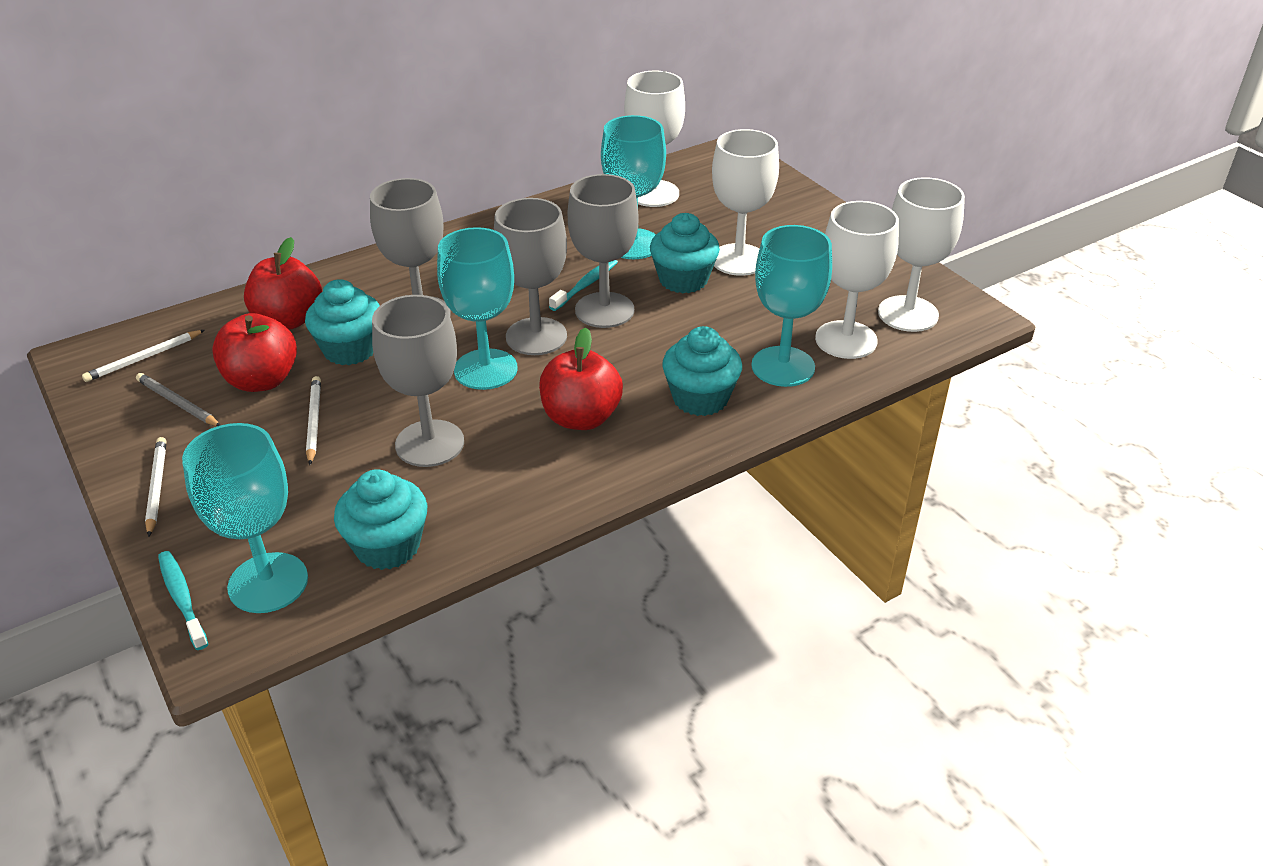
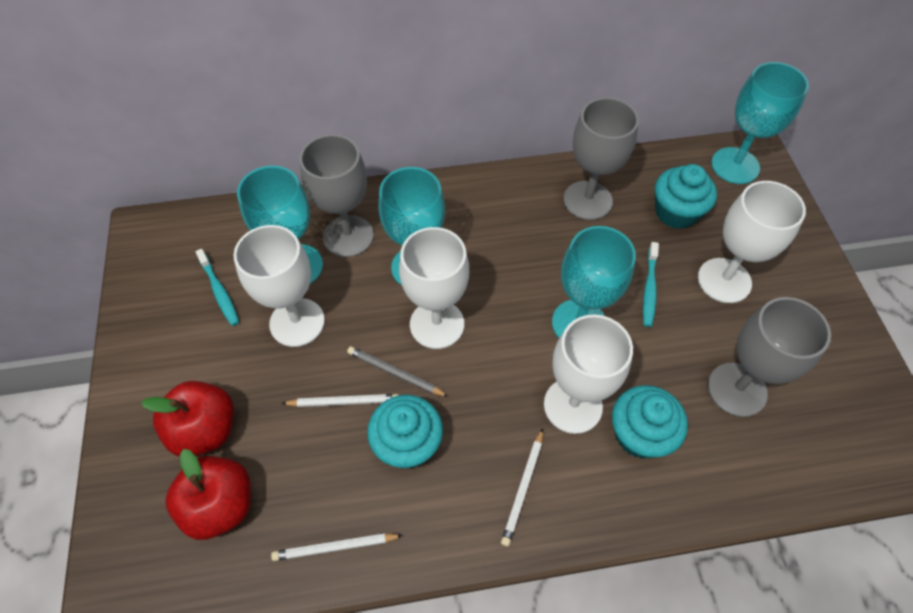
grey goblet: 4 -> 3
red apple: 3 -> 2
turquoise cupcake: 4 -> 3

